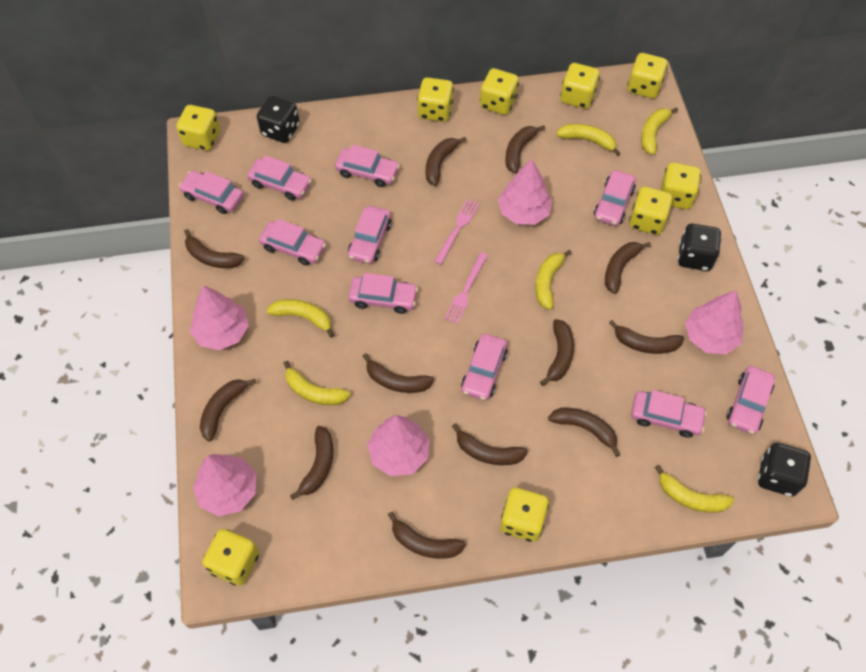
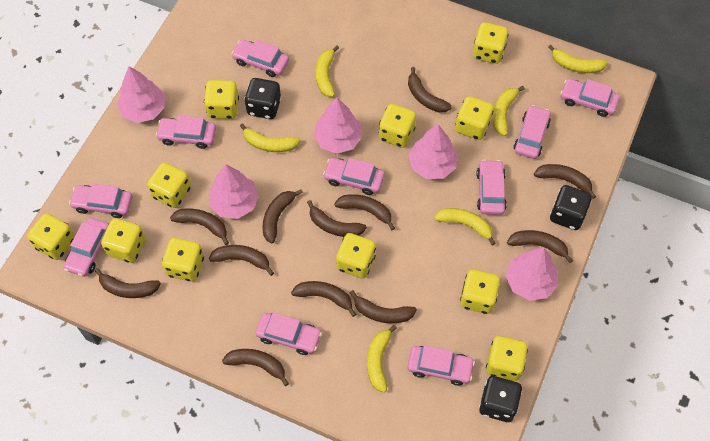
pink fork: 2 -> 0
yellow dice: 9 -> 11

